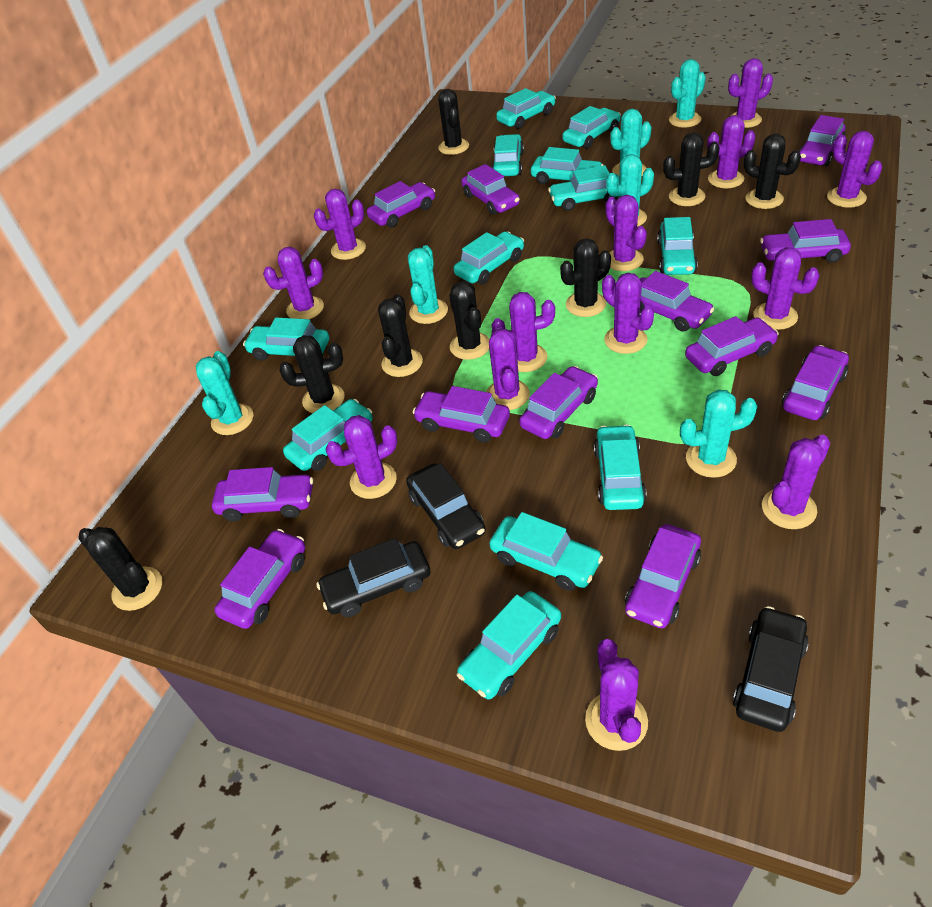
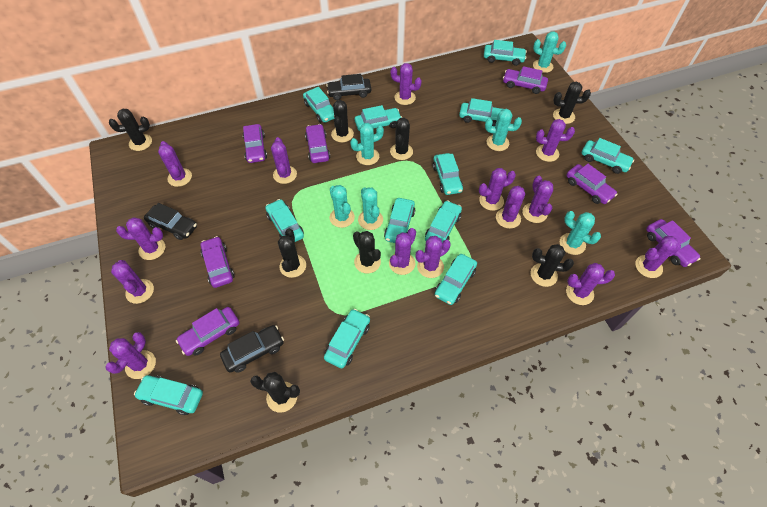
purple cactus: 13 -> 14
purple car: 12 -> 7

